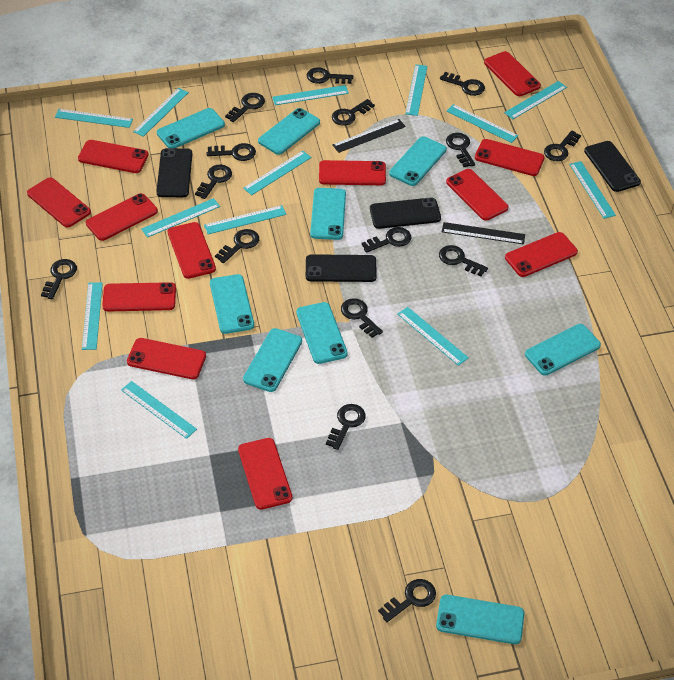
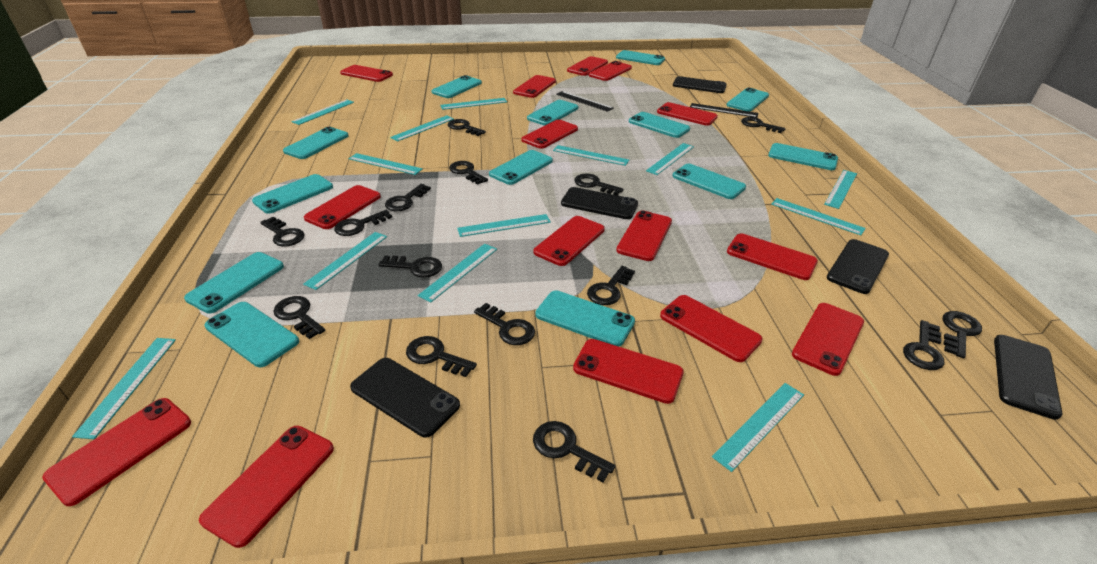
black phone: 4 -> 5
red phone: 12 -> 15
turquoise phone: 9 -> 13

